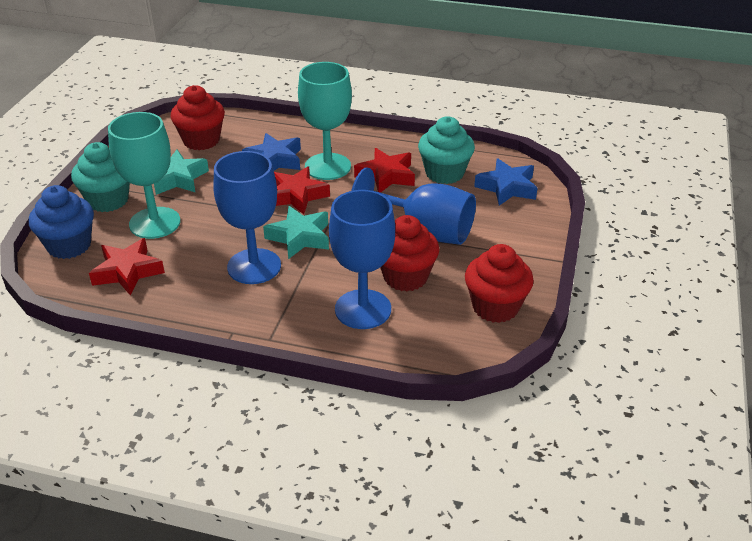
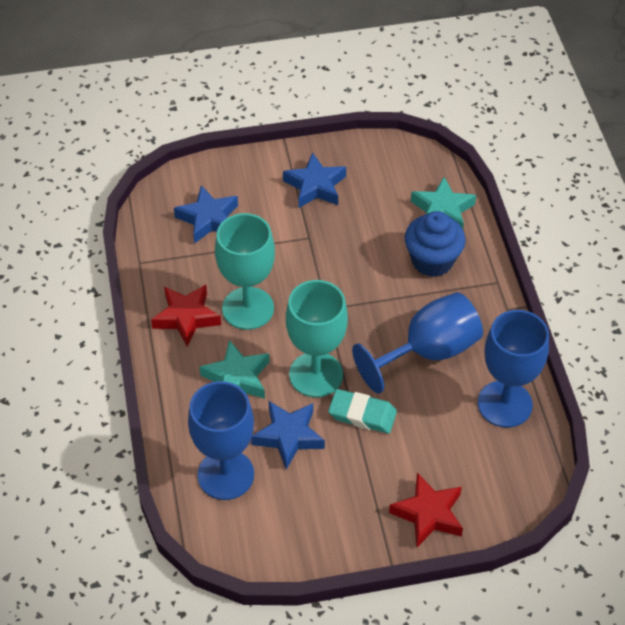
blue star: 2 -> 3
red cupcake: 3 -> 0
red star: 3 -> 2
turquoise cupcake: 2 -> 0
turquoise eraser: 0 -> 1

